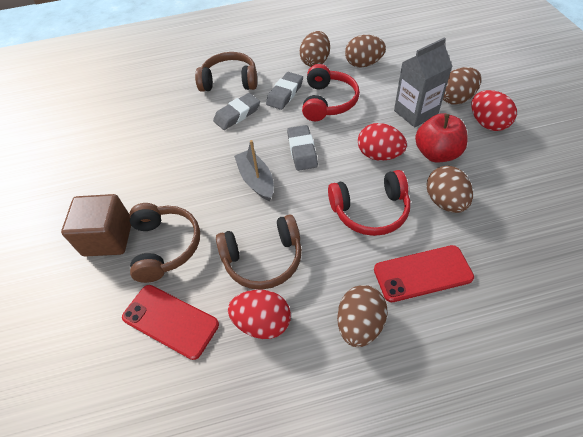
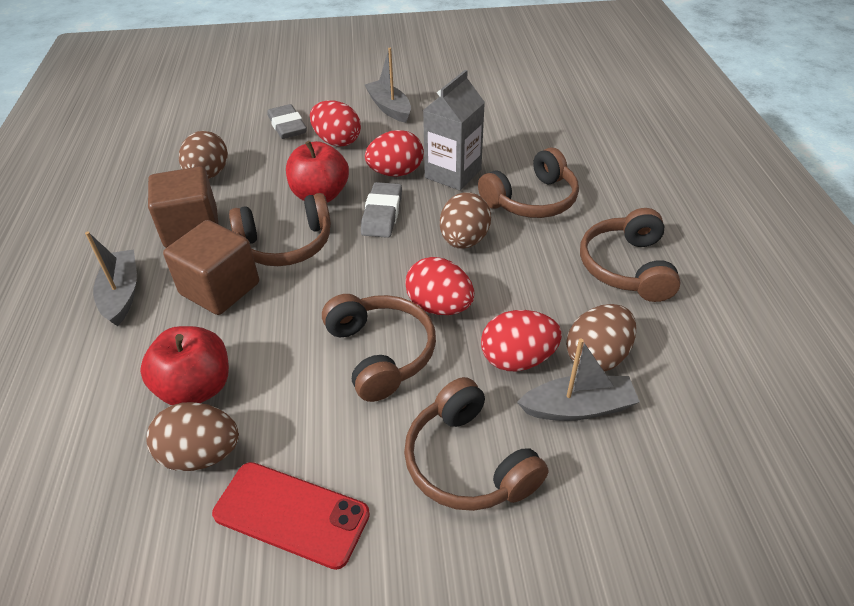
brown cube: 1 -> 2
brown egg: 5 -> 4
brown headphones: 3 -> 5
grey boat: 1 -> 3
grey eraser: 3 -> 2
red apple: 1 -> 2
red egg: 3 -> 4
red headphones: 2 -> 0
red phone: 2 -> 1

